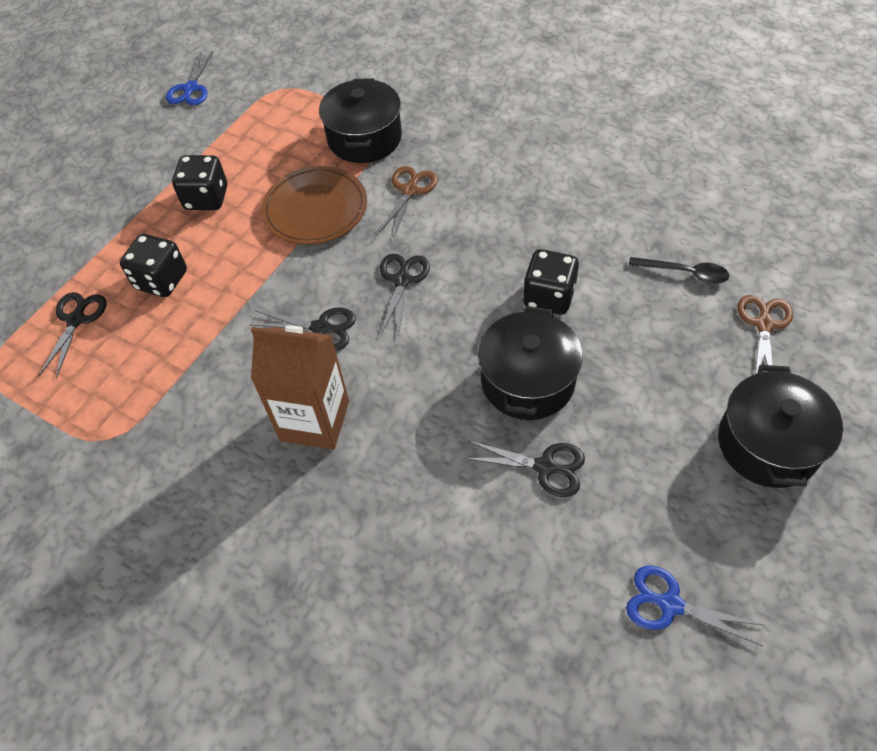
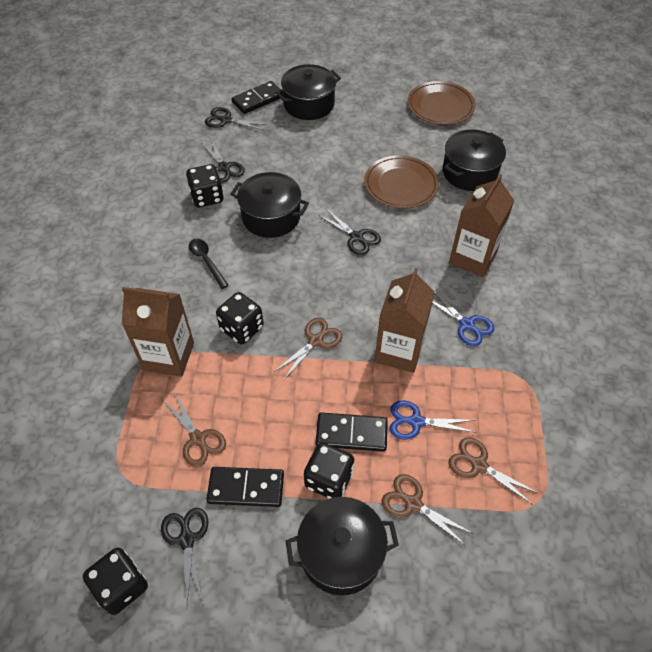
black dice: 3 -> 4
black domino: 0 -> 3
black pot: 3 -> 4
brown carton: 1 -> 3
brown plate: 1 -> 2
brown scissors: 2 -> 4

